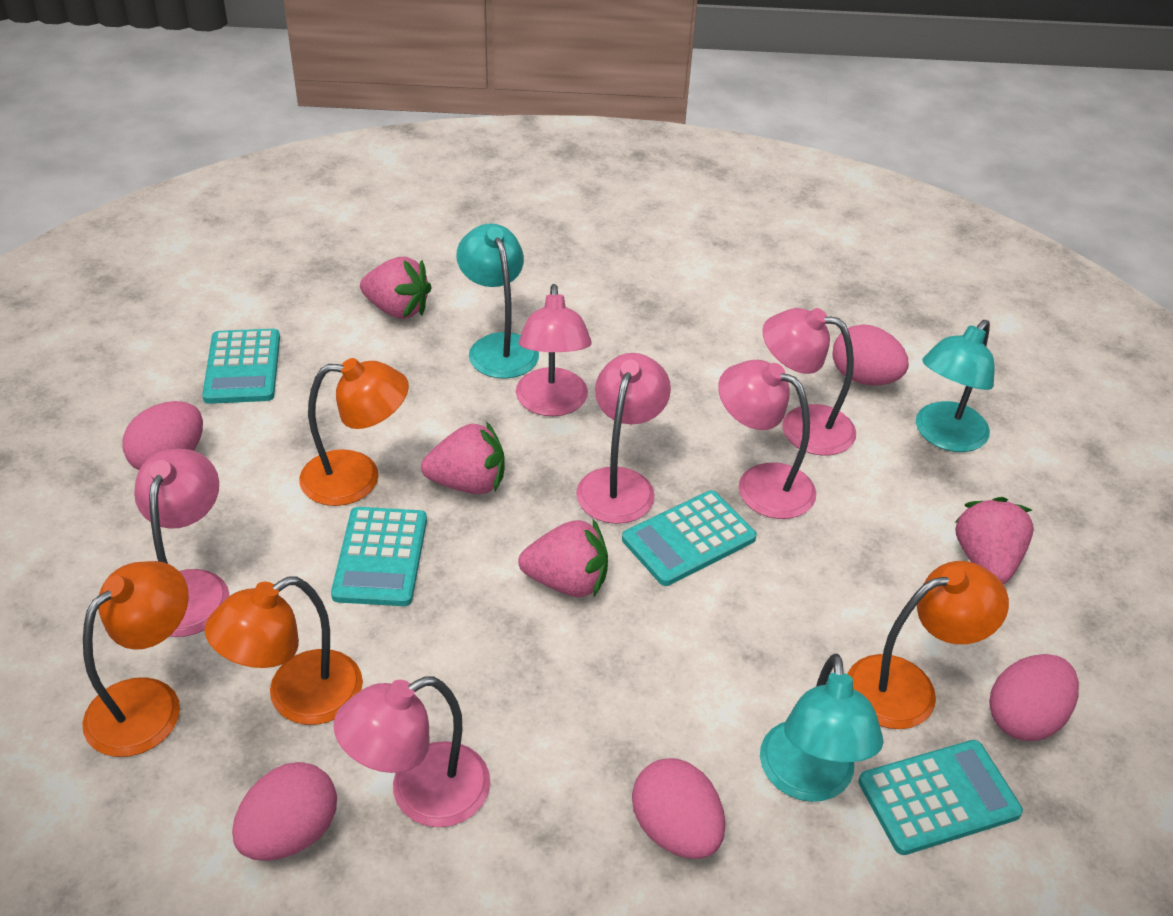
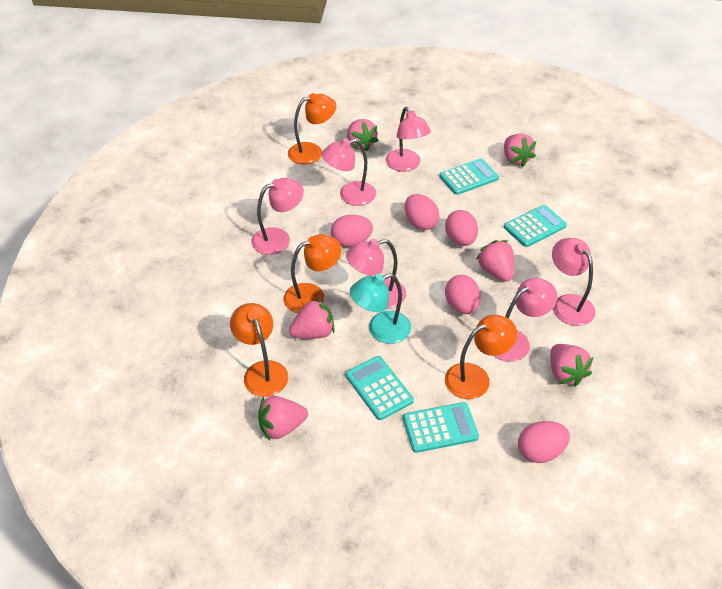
pink strawberry: 4 -> 6
turquoise lamp: 3 -> 1

